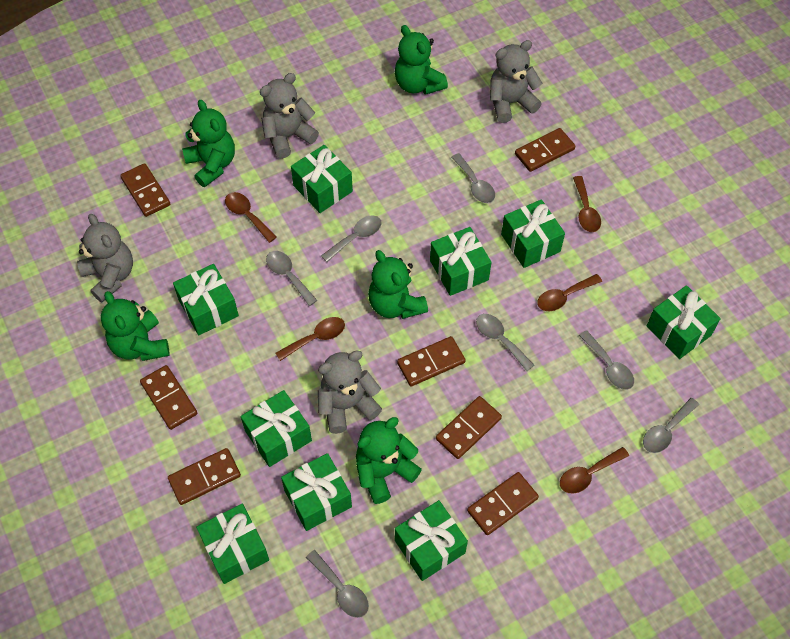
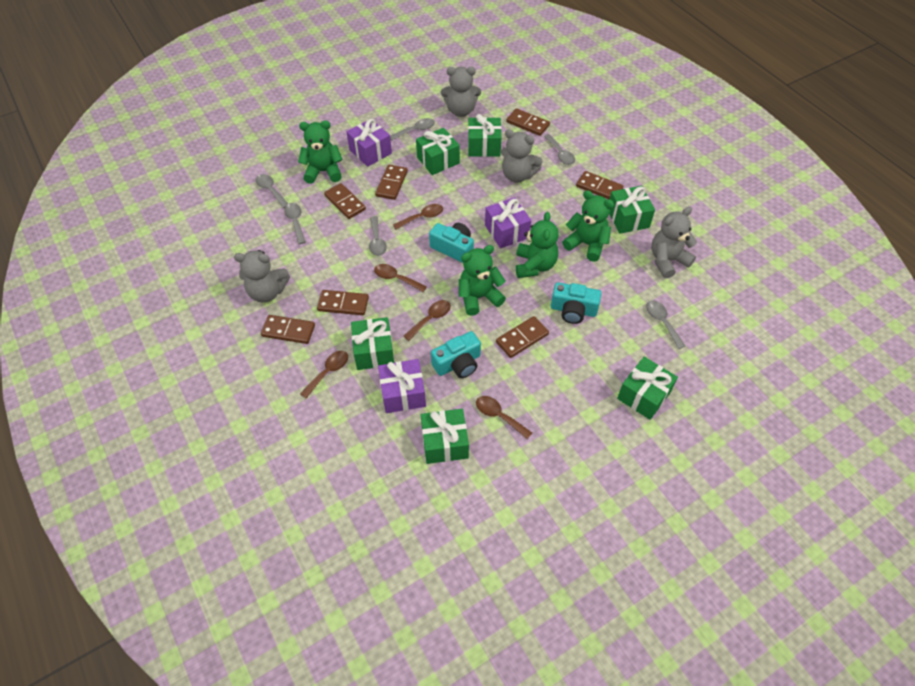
green gift: 9 -> 6
green teddy bear: 5 -> 4
grey spoon: 7 -> 6
purple gift: 0 -> 3
turquoise camera: 0 -> 3

